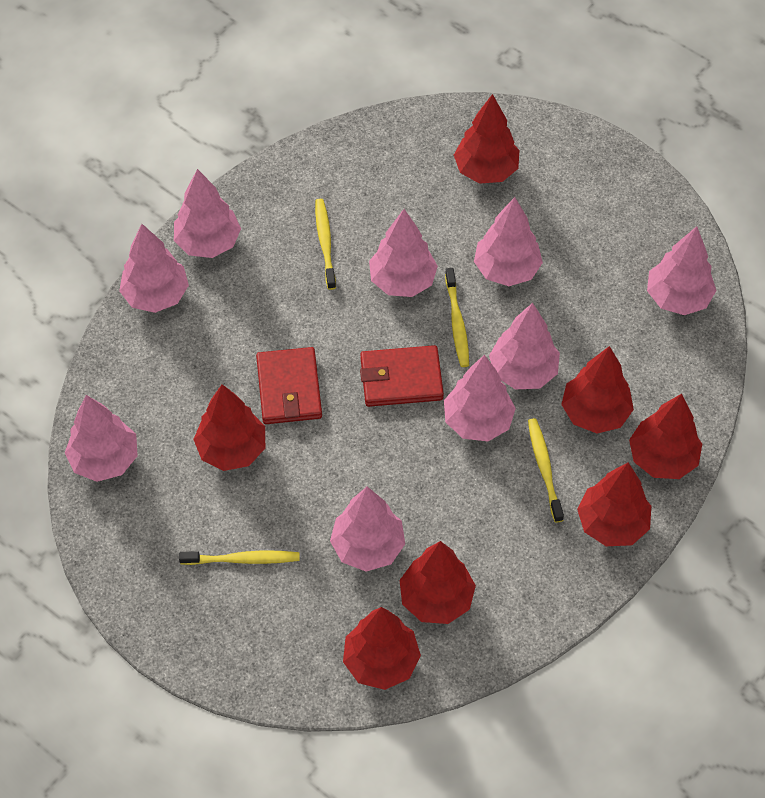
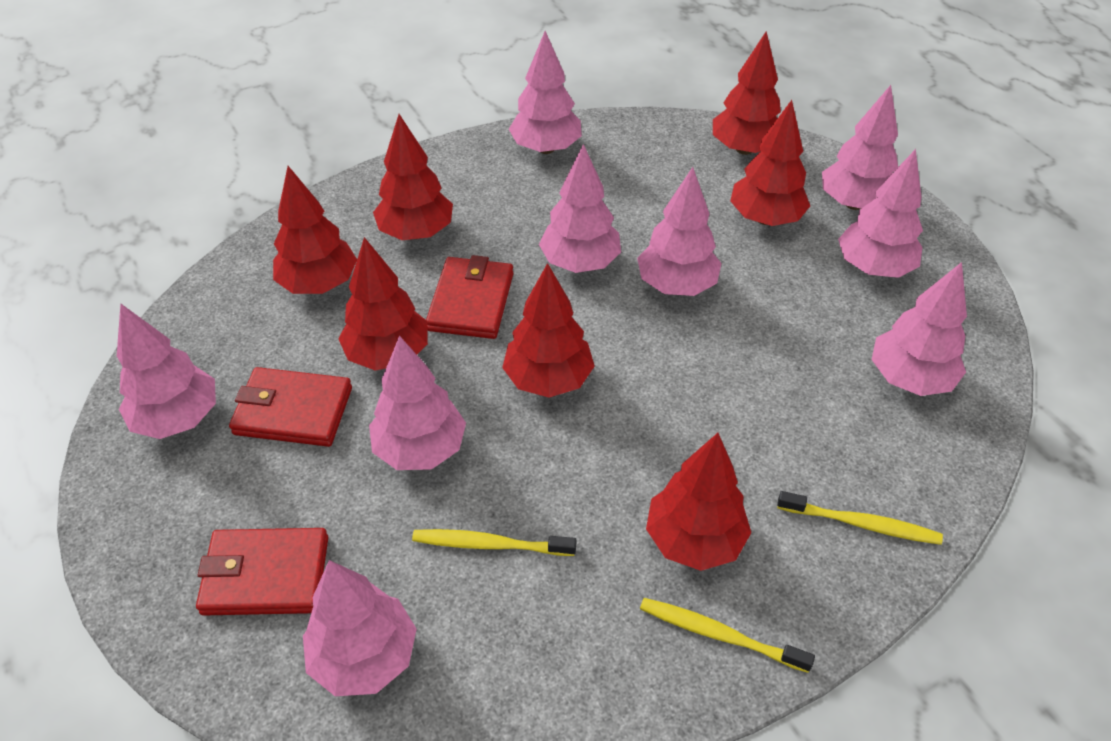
red wallet: 2 -> 3
yellow toothbrush: 4 -> 3

